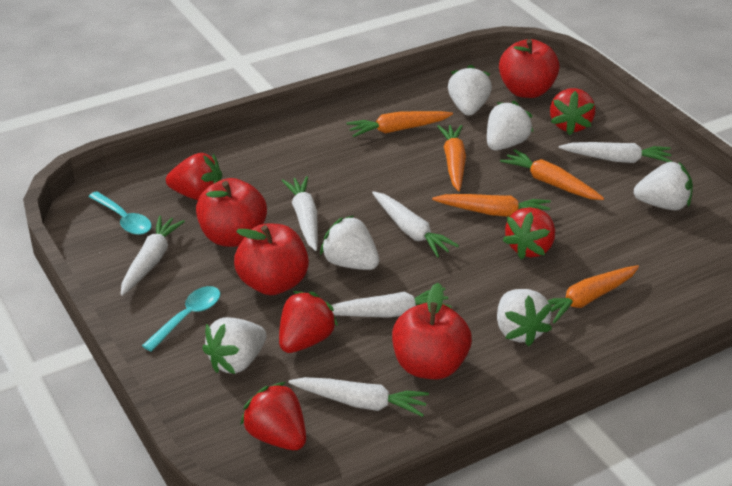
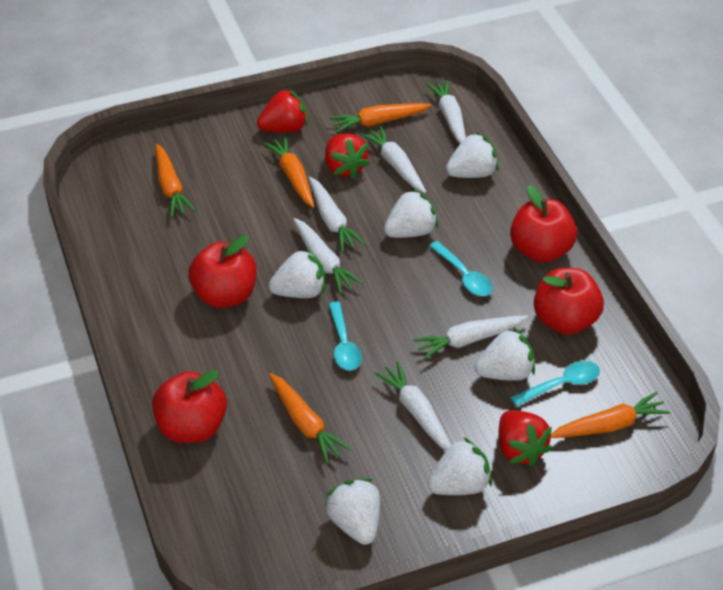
red strawberry: 5 -> 3
turquoise spoon: 2 -> 3

